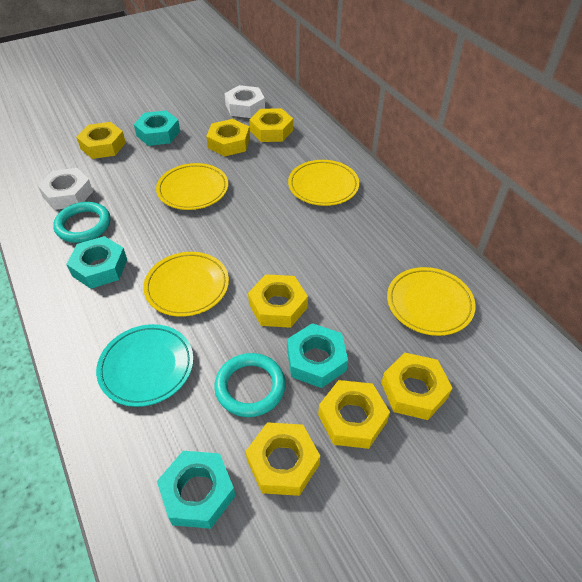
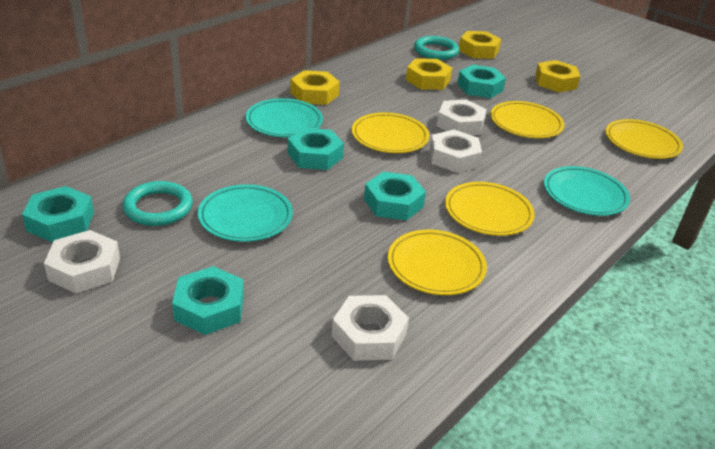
turquoise nut: 4 -> 5
turquoise plate: 1 -> 3
white nut: 2 -> 4
yellow nut: 7 -> 4
yellow plate: 4 -> 5

